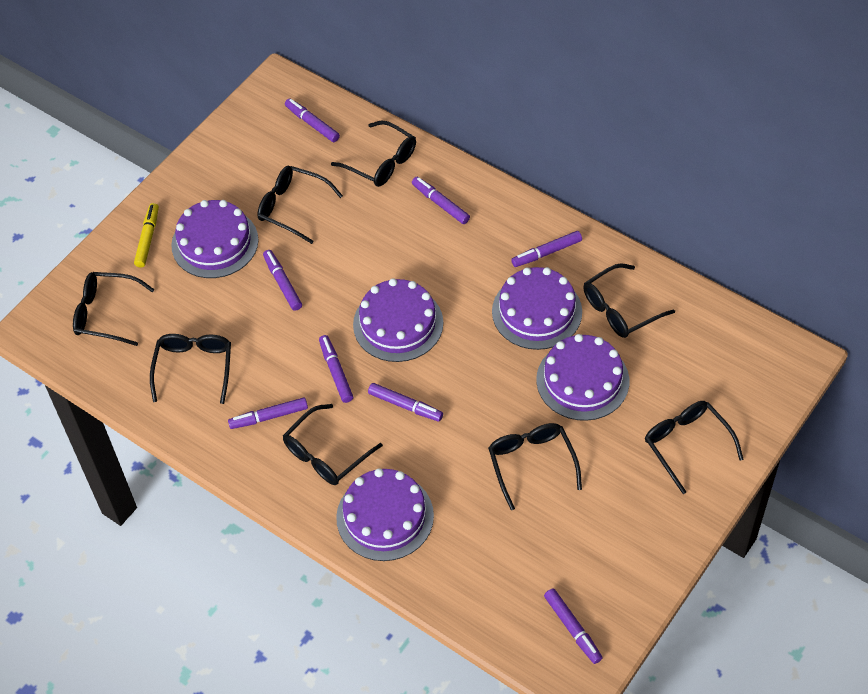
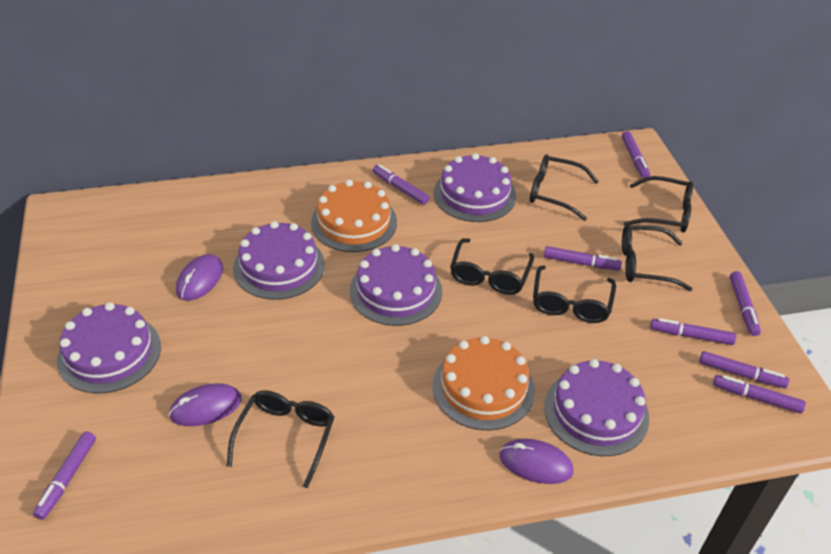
black glasses: 8 -> 6
orange cake: 0 -> 2
purple mouse: 0 -> 3
yellow marker: 1 -> 0

